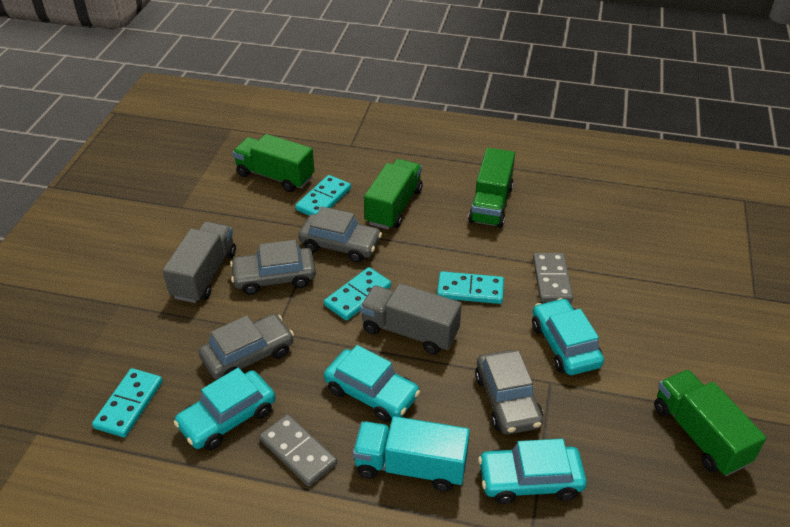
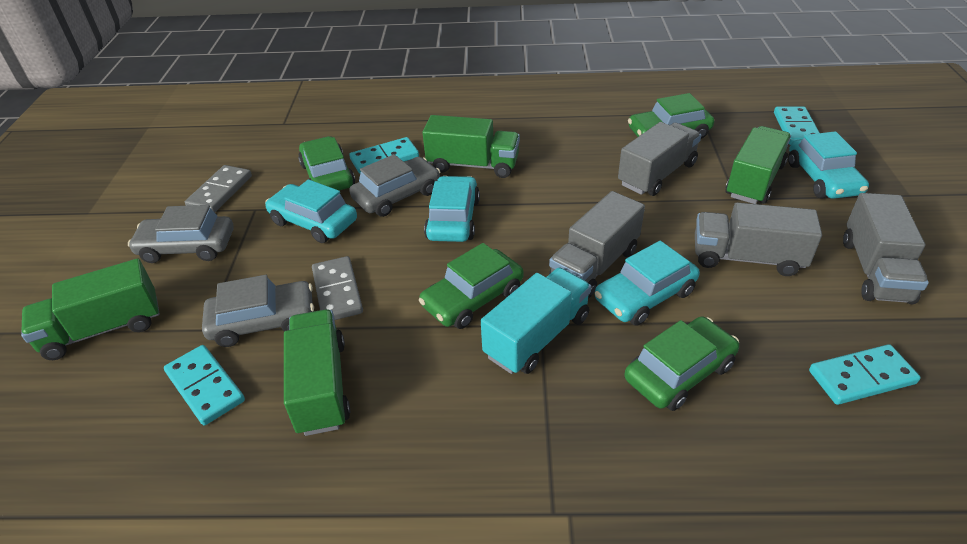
green car: 0 -> 4
grey car: 4 -> 3
grey truck: 2 -> 4

